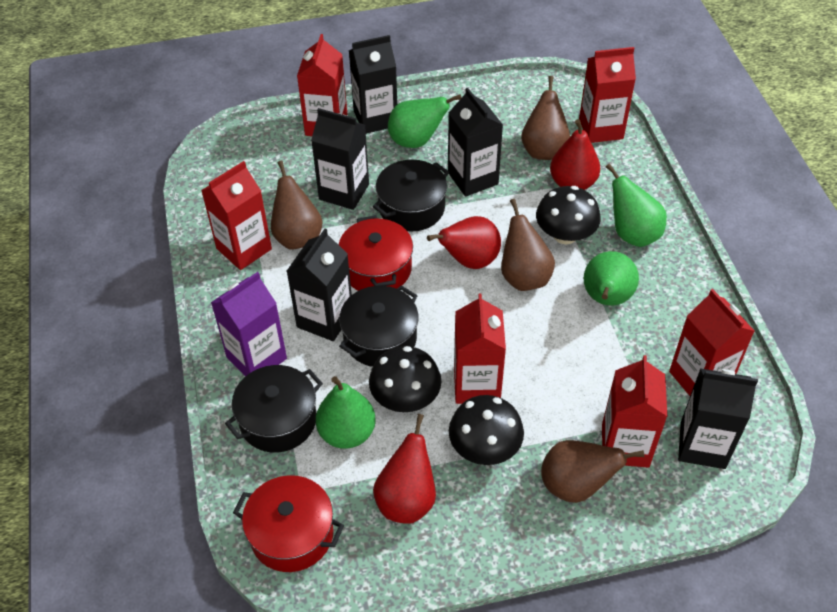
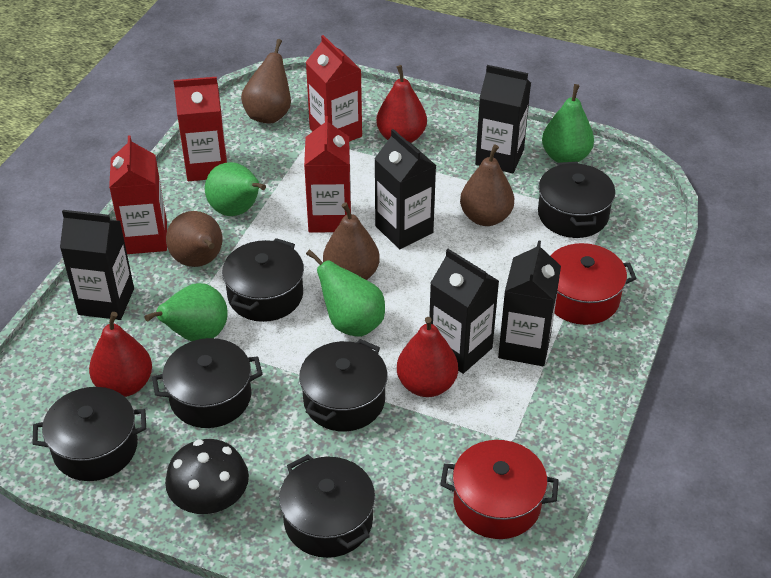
black mushroom: 3 -> 1
black pot: 3 -> 6
purple carton: 1 -> 0
red carton: 6 -> 4

